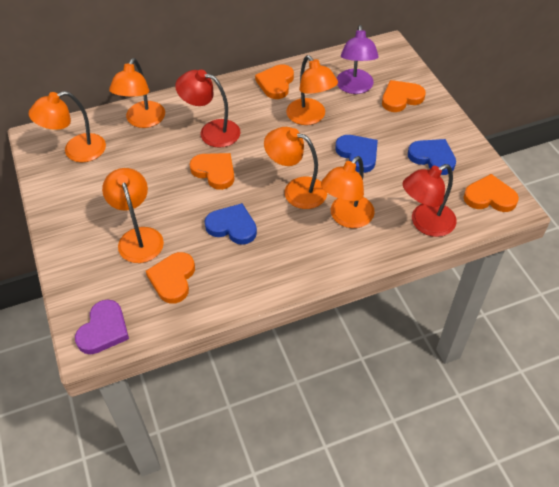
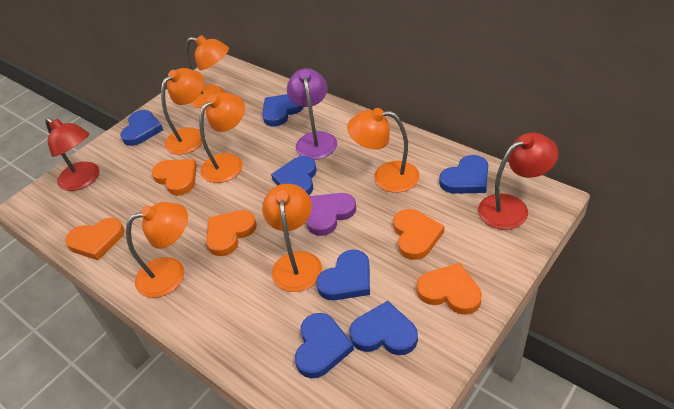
blue heart: 3 -> 7

